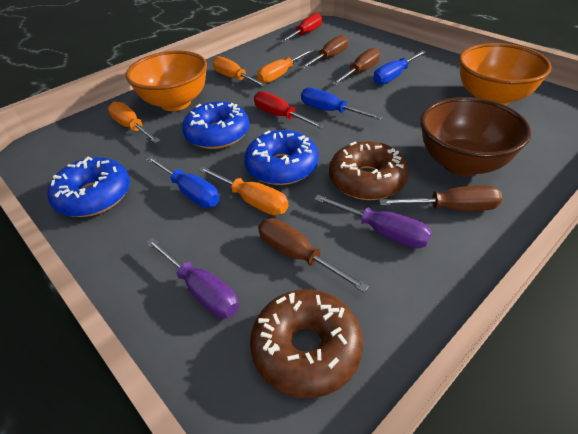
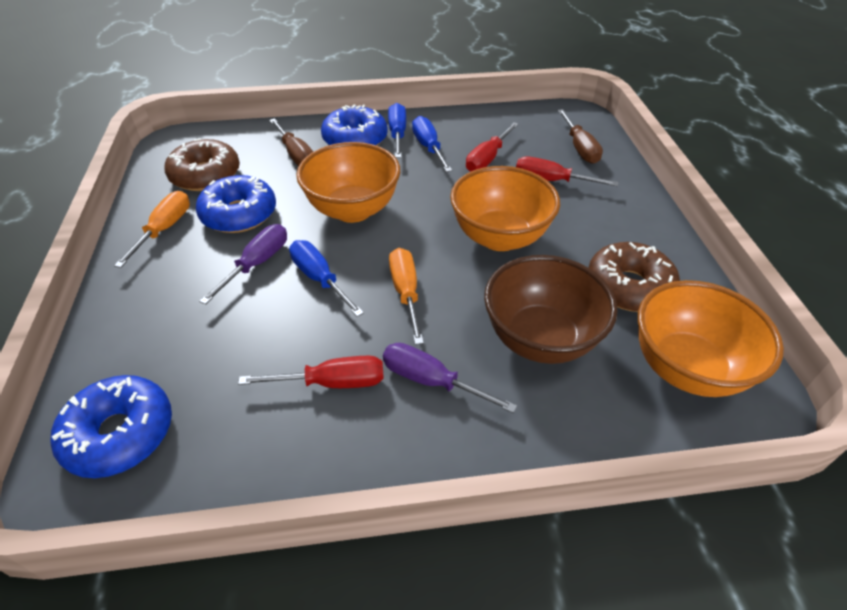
brown screwdriver: 4 -> 2
orange bowl: 2 -> 3
orange screwdriver: 4 -> 2
red screwdriver: 2 -> 3

